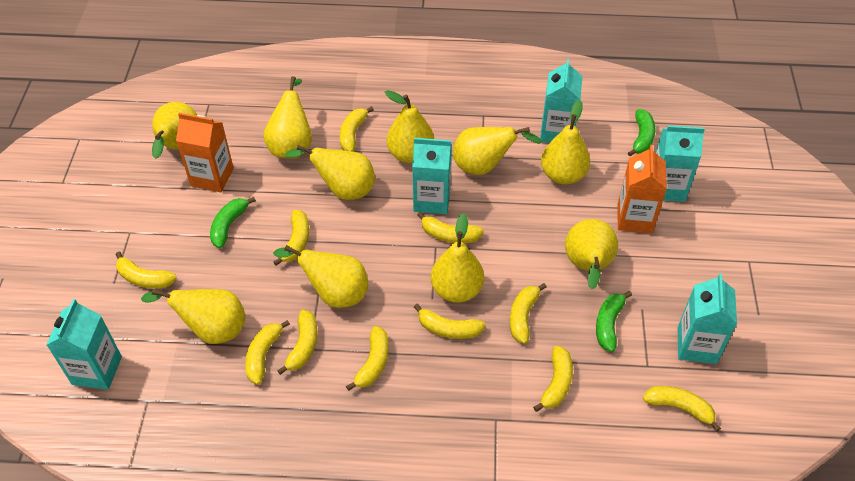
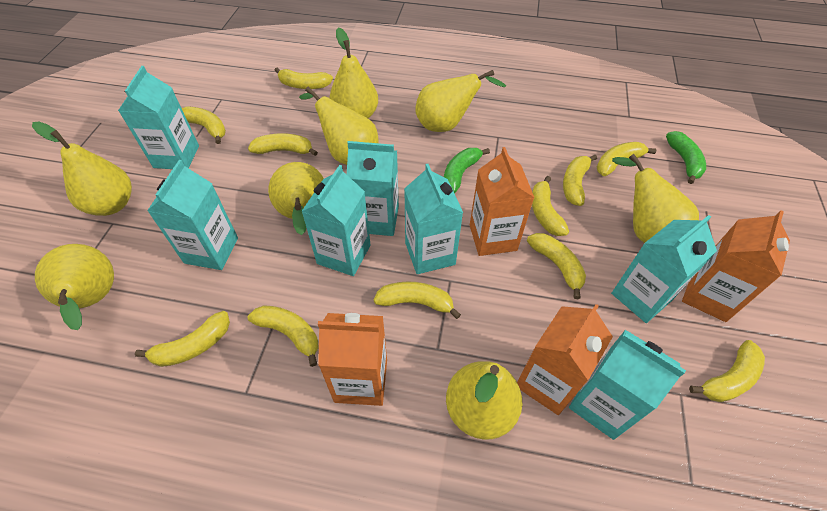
green banana: 3 -> 2
orange carton: 2 -> 4
turquoise carton: 5 -> 7
yellow pear: 10 -> 8

